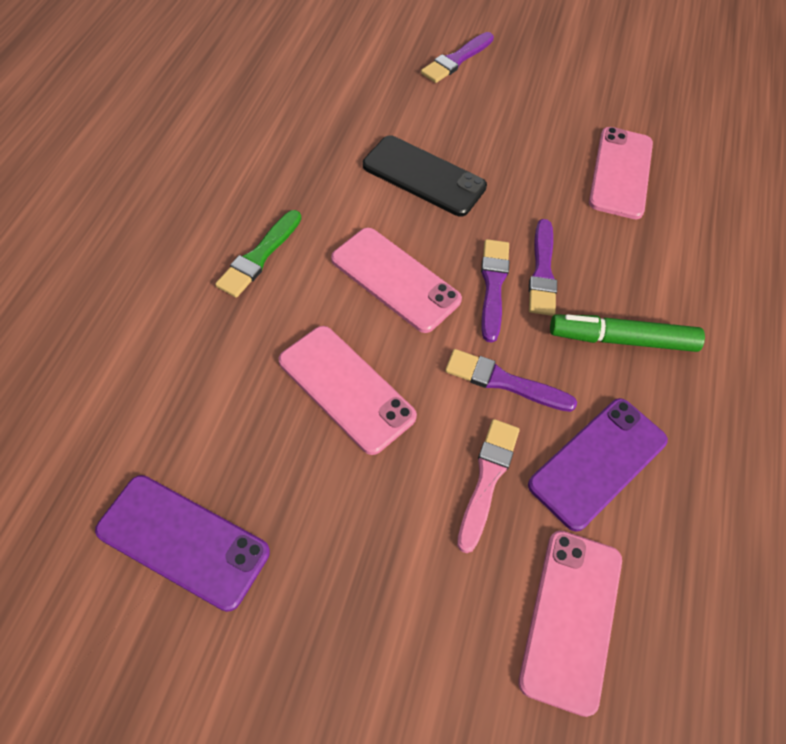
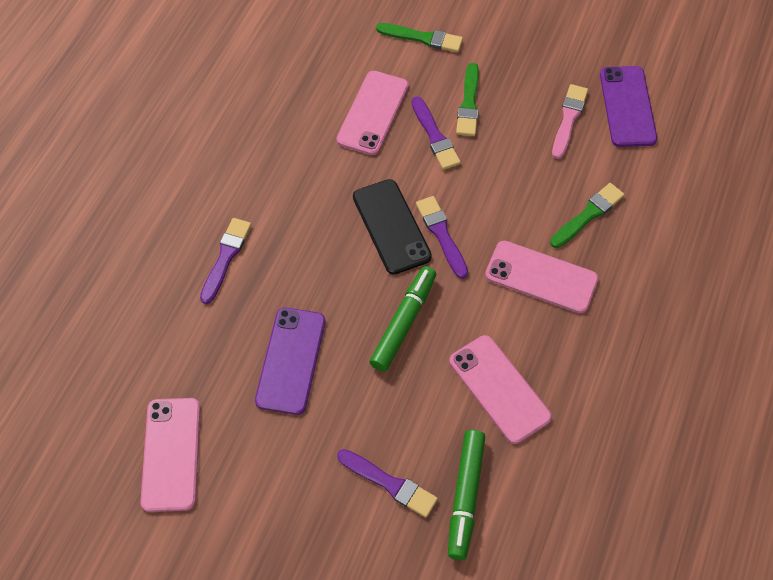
green brush: 1 -> 3
green marker: 1 -> 2

